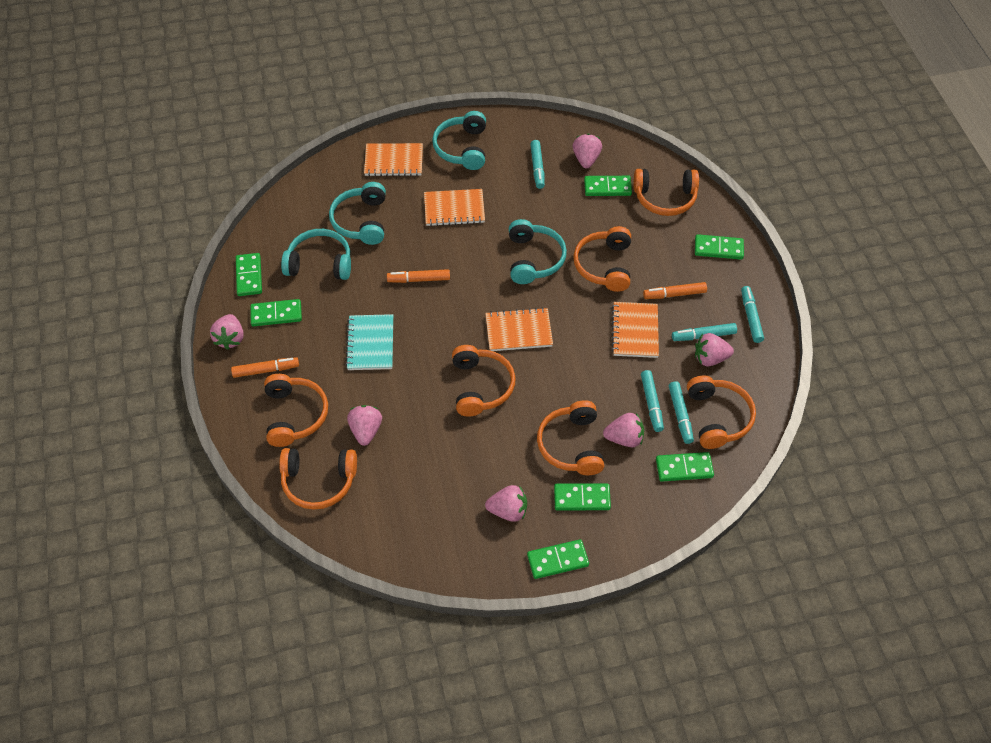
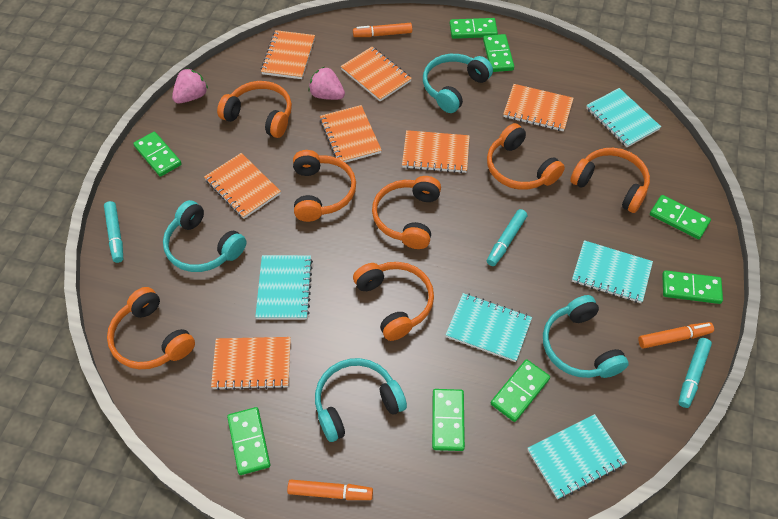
green domino: 7 -> 8
orange notebook: 4 -> 7
pink strawberry: 6 -> 2
turquoise marker: 5 -> 3
turquoise notebook: 1 -> 5

